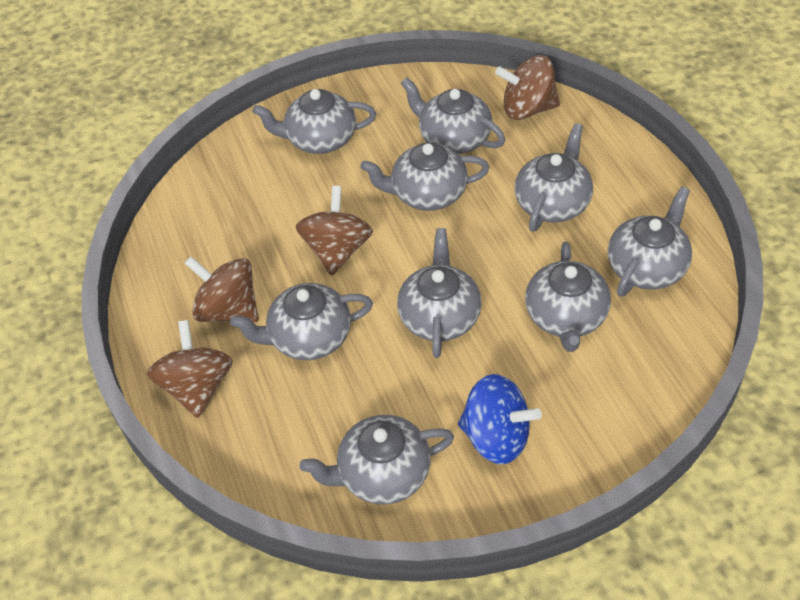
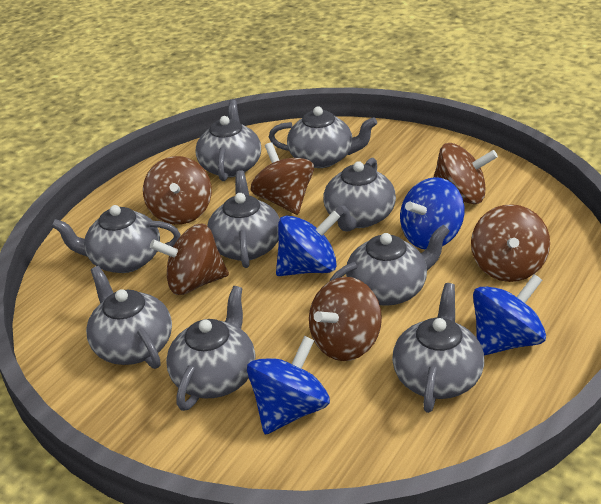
blue spinning top: 1 -> 4
brown spinning top: 4 -> 6

